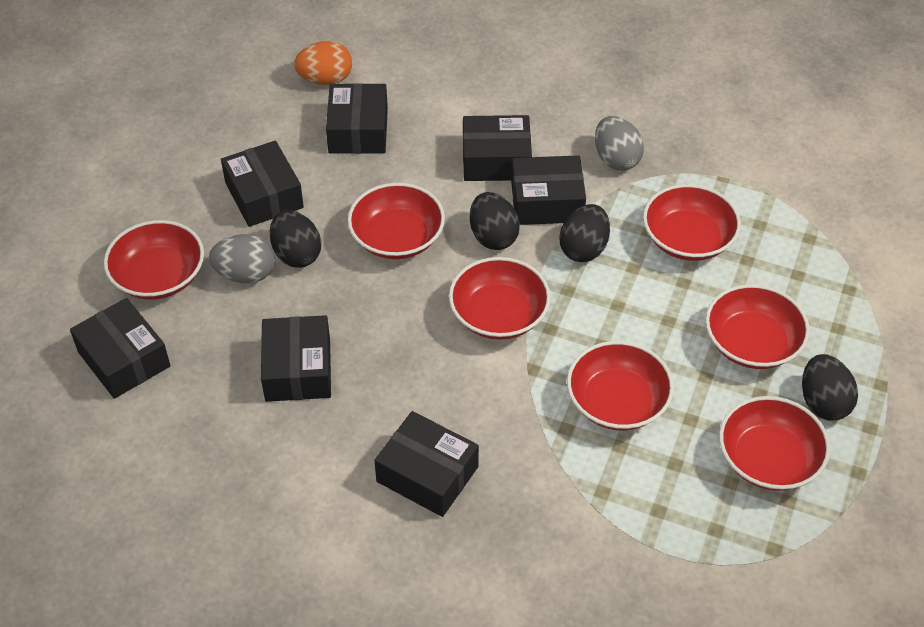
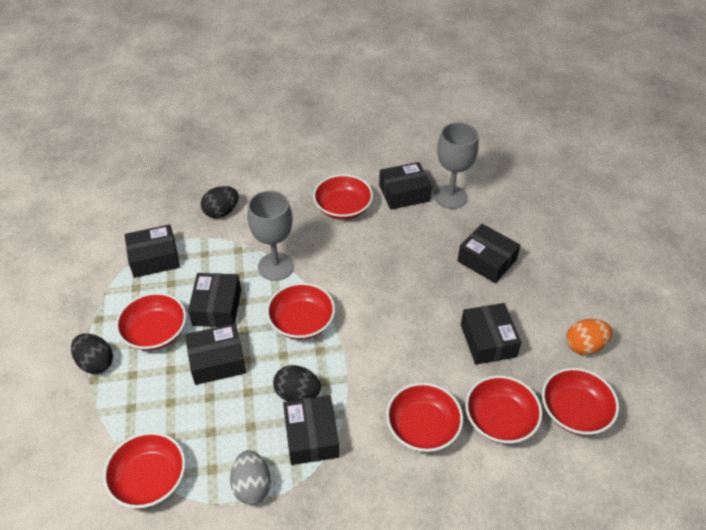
black egg: 4 -> 3
grey egg: 2 -> 1
grey goblet: 0 -> 2

